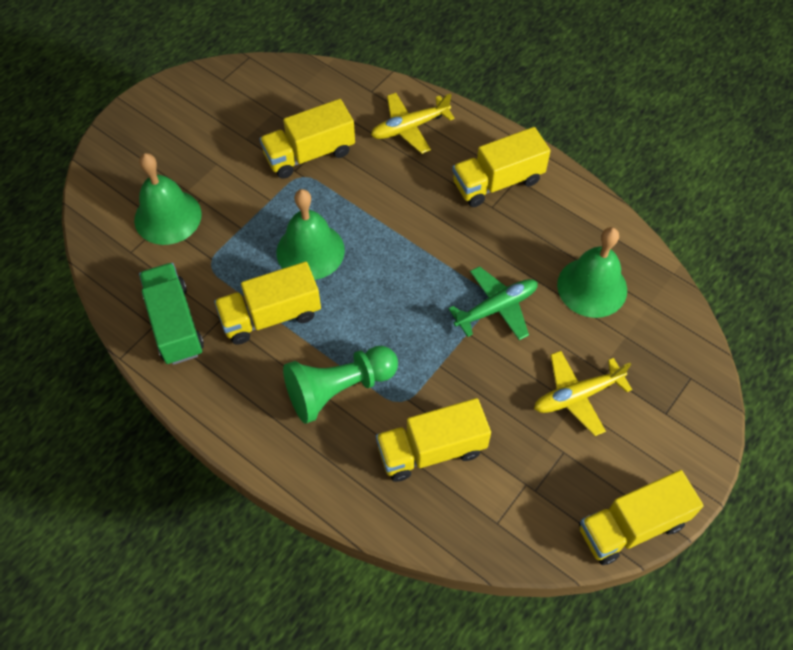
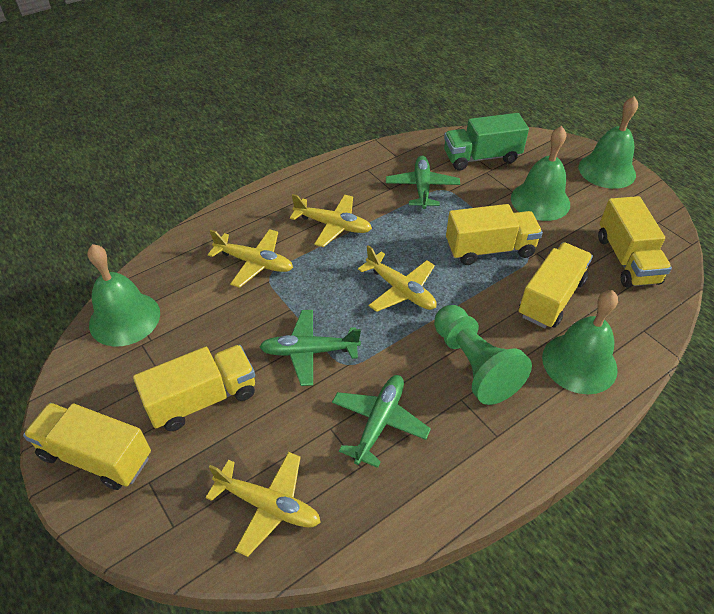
green bell: 3 -> 4
green plane: 1 -> 3
yellow plane: 2 -> 4

